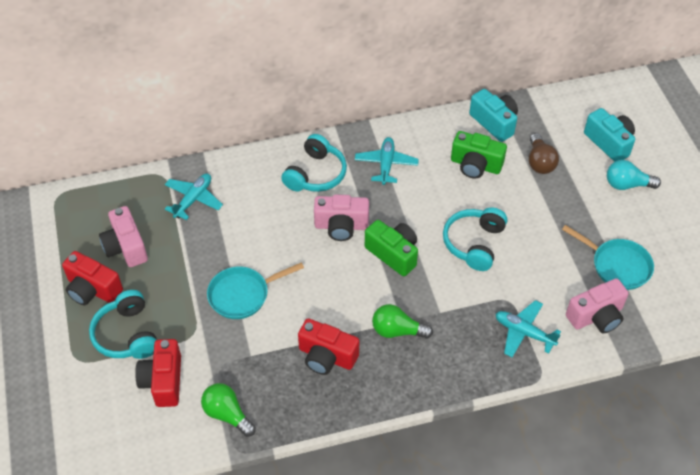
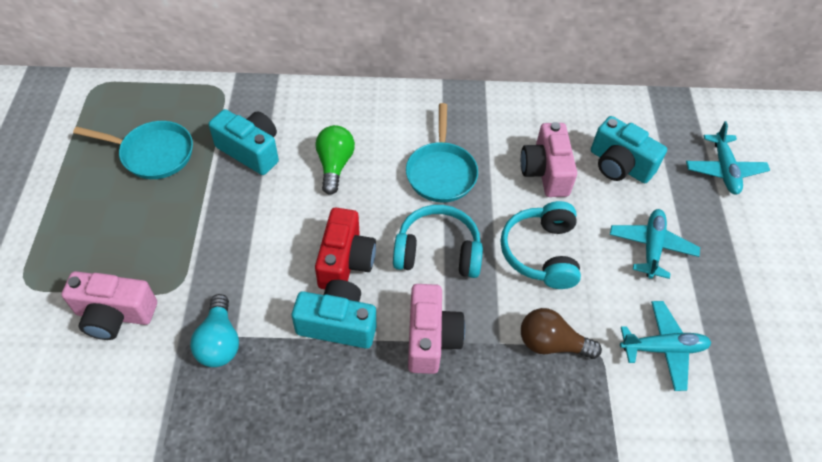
green camera: 2 -> 0
green light bulb: 2 -> 1
red camera: 3 -> 1
turquoise camera: 2 -> 3
turquoise headphones: 3 -> 2

